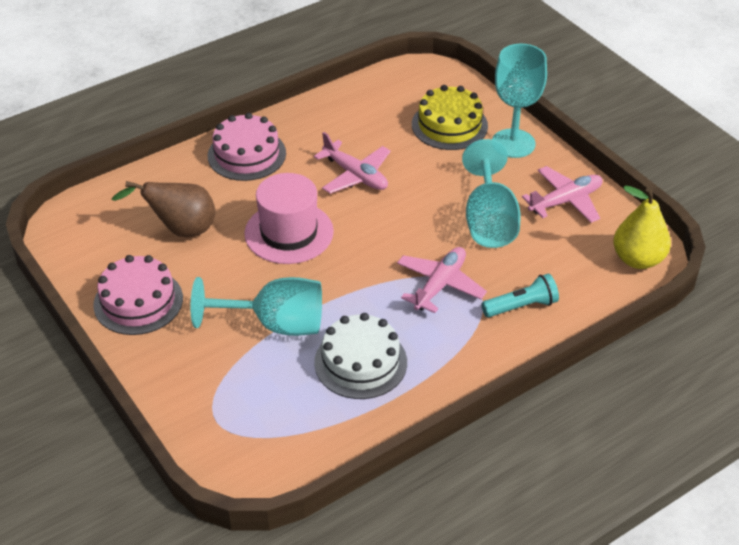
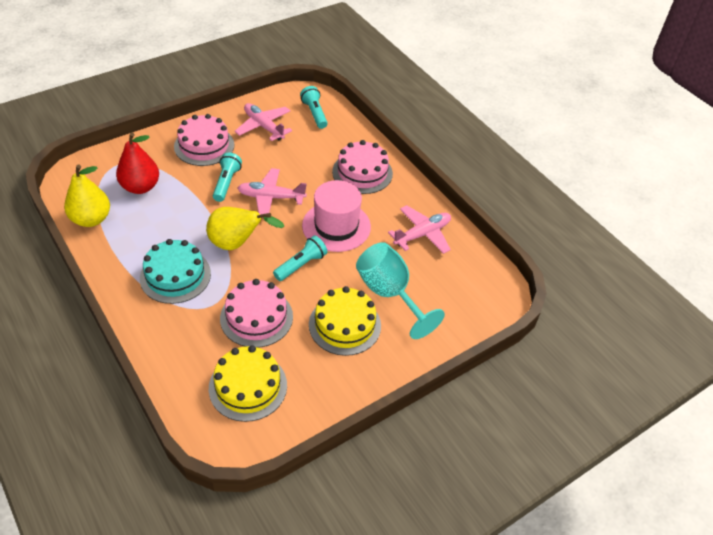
brown pear: 1 -> 0
pink cake: 2 -> 3
red pear: 0 -> 1
turquoise cake: 0 -> 1
turquoise flashlight: 1 -> 3
turquoise goblet: 3 -> 1
white cake: 1 -> 0
yellow cake: 1 -> 2
yellow pear: 1 -> 2

